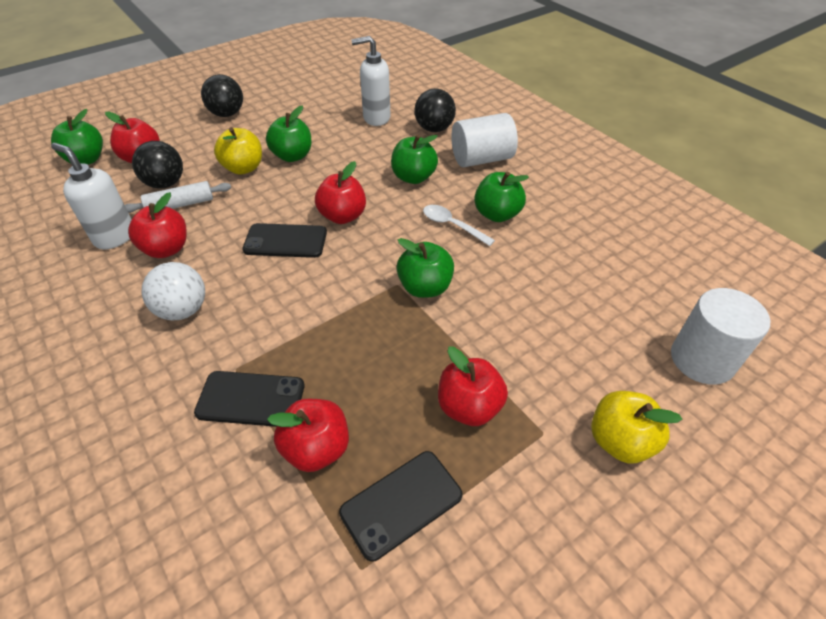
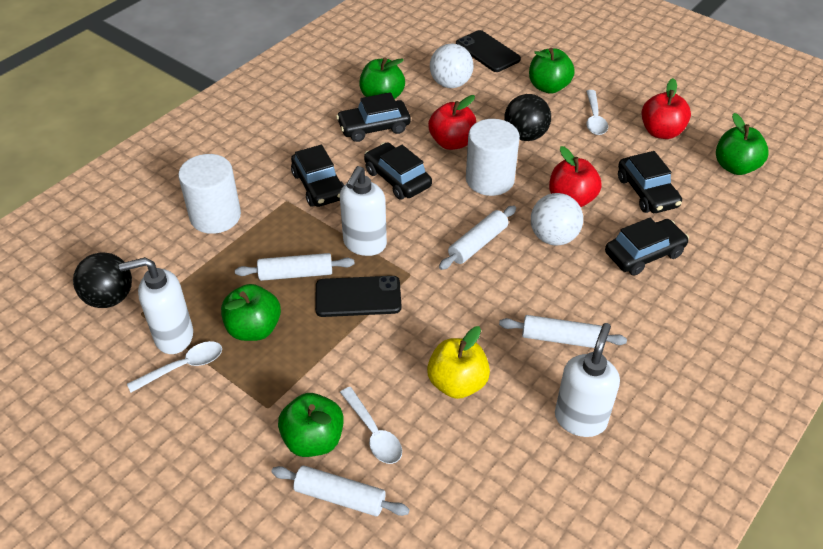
black ball: 3 -> 2
black car: 0 -> 5
black phone: 3 -> 2
red apple: 5 -> 3
white ball: 1 -> 2
white rolling pin: 1 -> 4
white soap dispenser: 2 -> 3
white spoon: 1 -> 3
yellow apple: 2 -> 1

